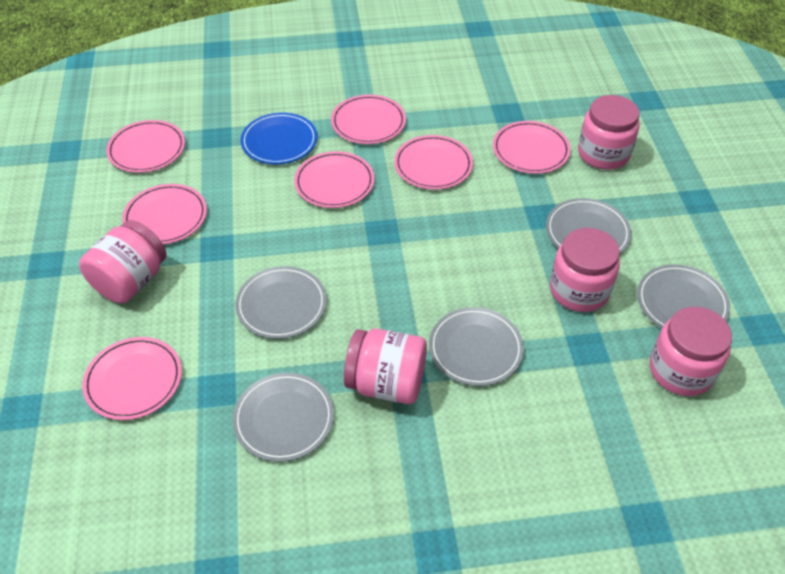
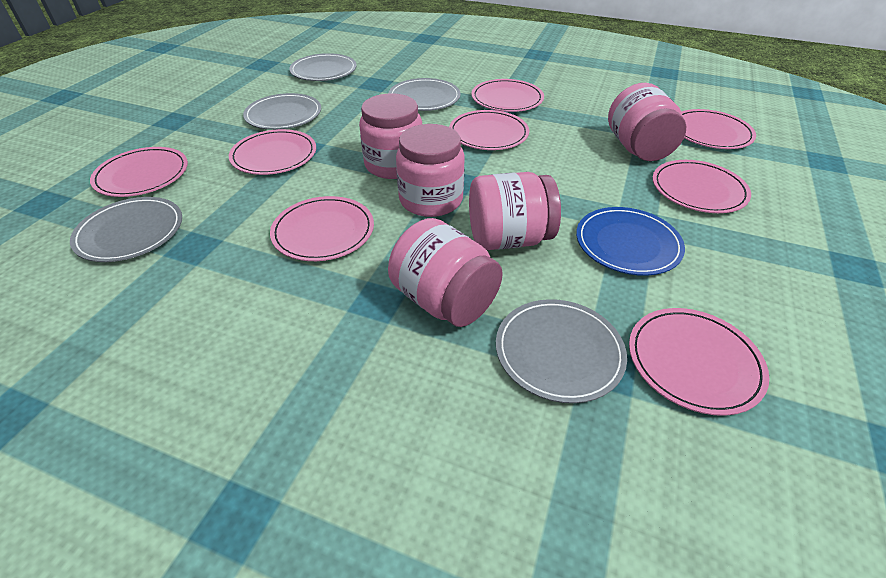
pink plate: 7 -> 8

